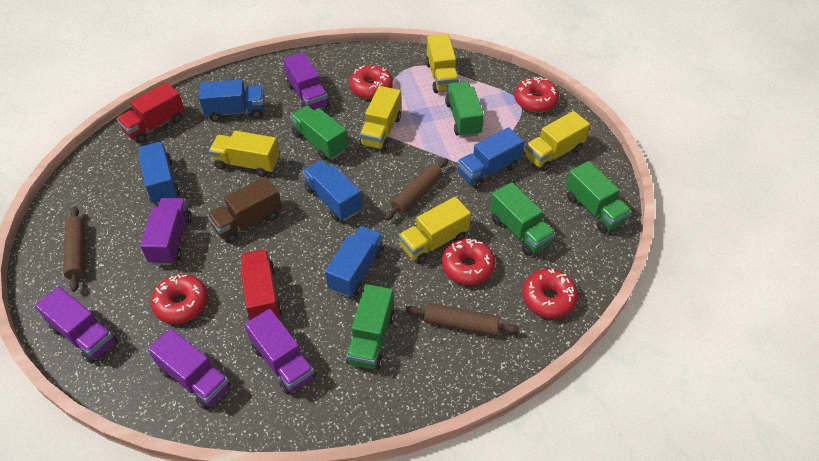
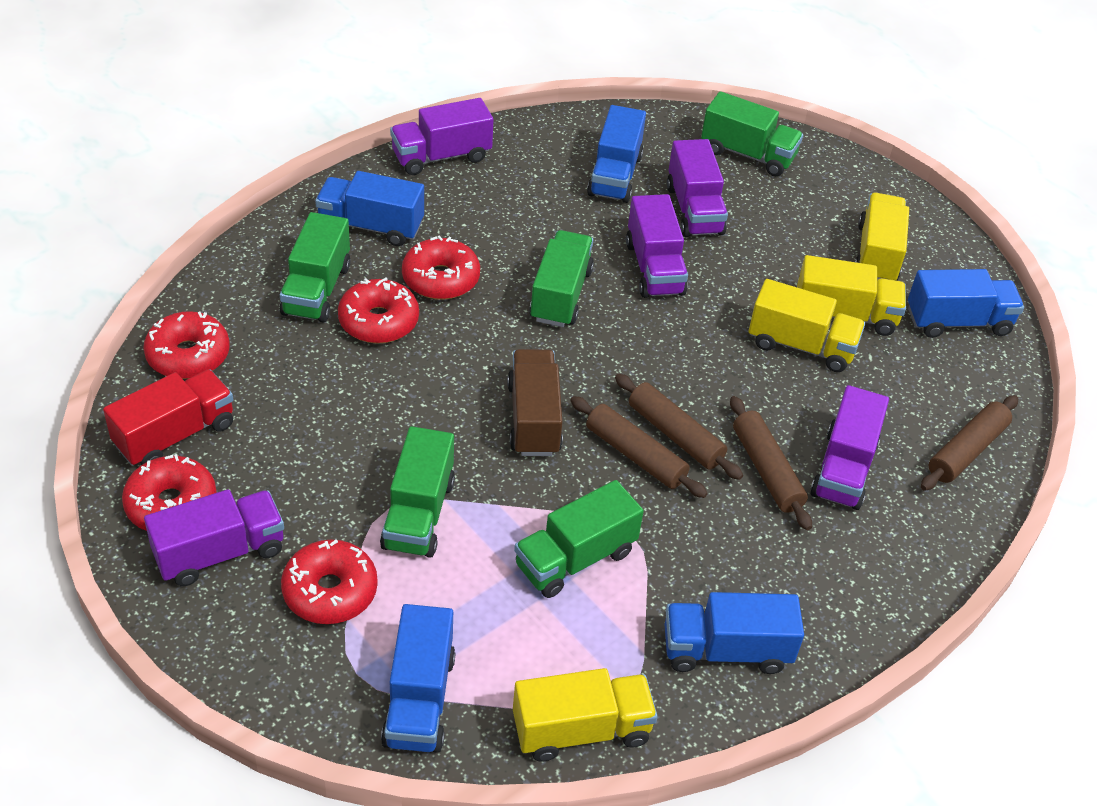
brown rolling pin: 3 -> 4
red truck: 2 -> 1
yellow truck: 5 -> 4

